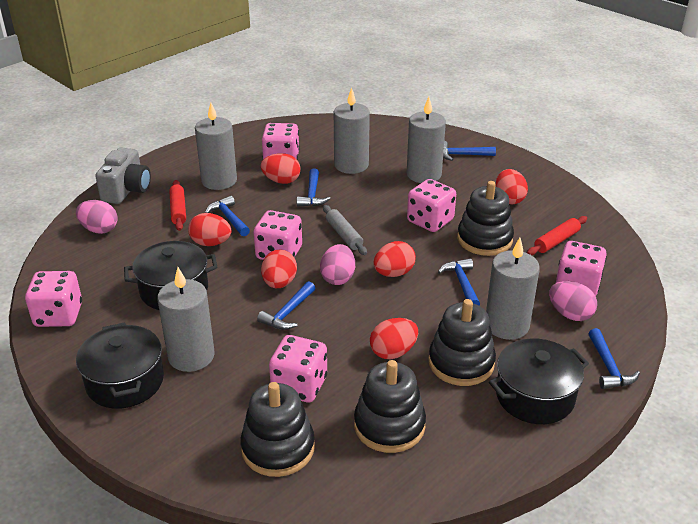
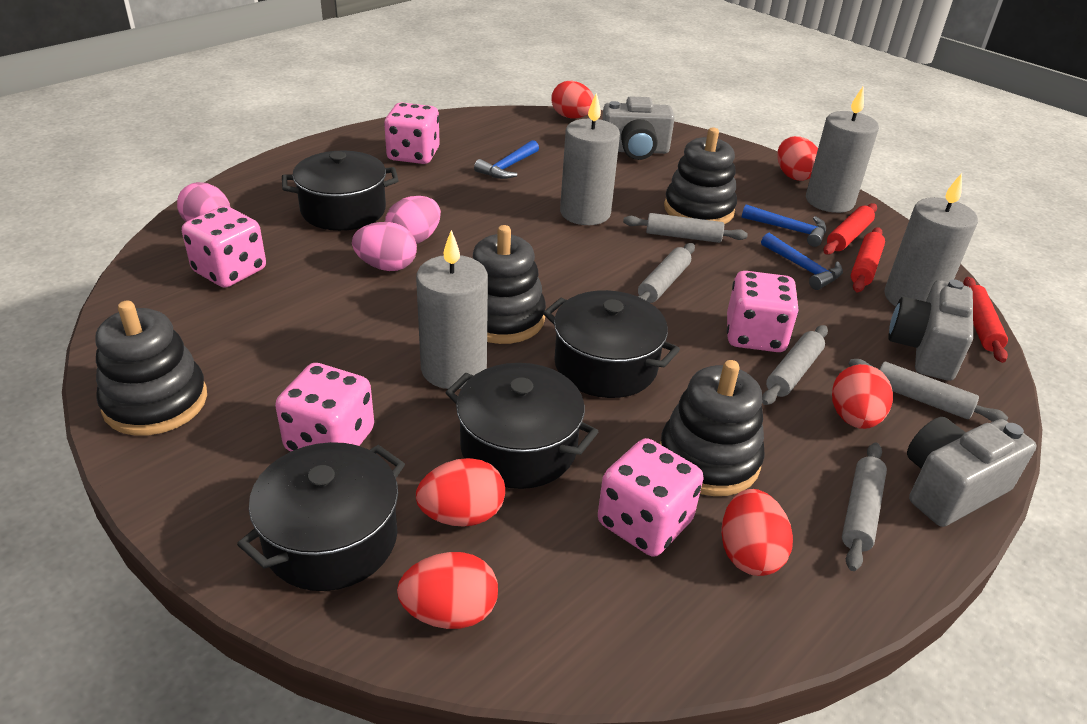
black pot: 3 -> 4
blue hammer: 6 -> 3
grey camera: 1 -> 3
grey candle: 5 -> 4
grey rolling pin: 1 -> 5
pink dice: 6 -> 5
red rolling pin: 2 -> 3

